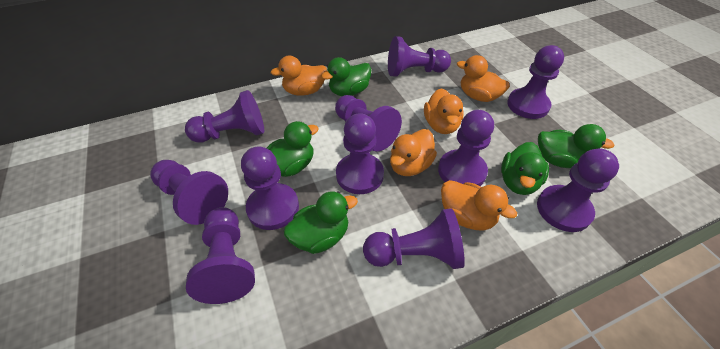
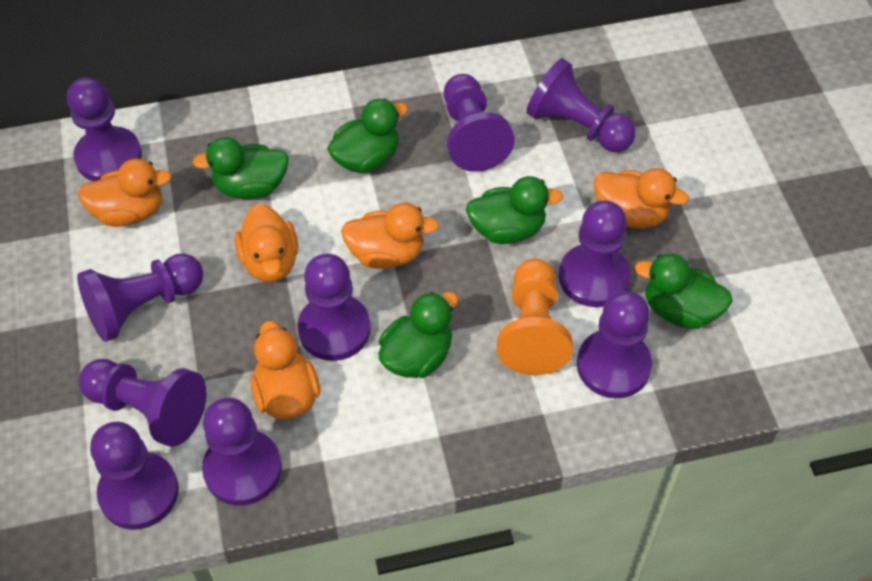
orange pawn: 0 -> 1
purple pawn: 11 -> 10

